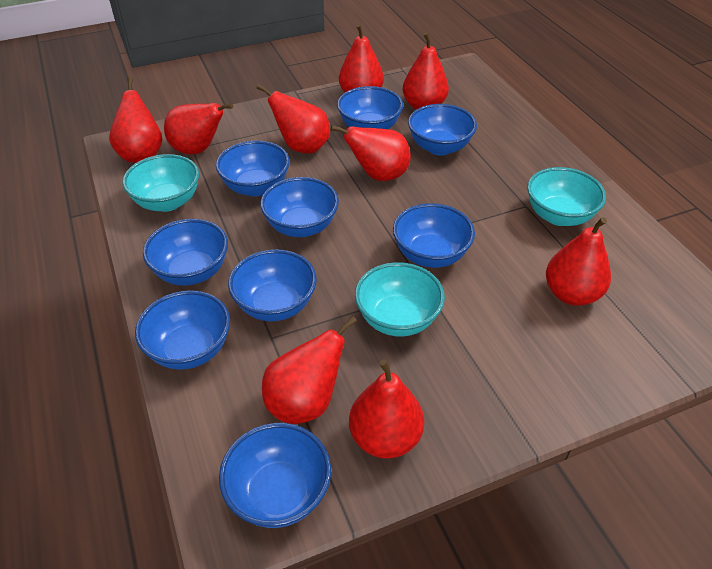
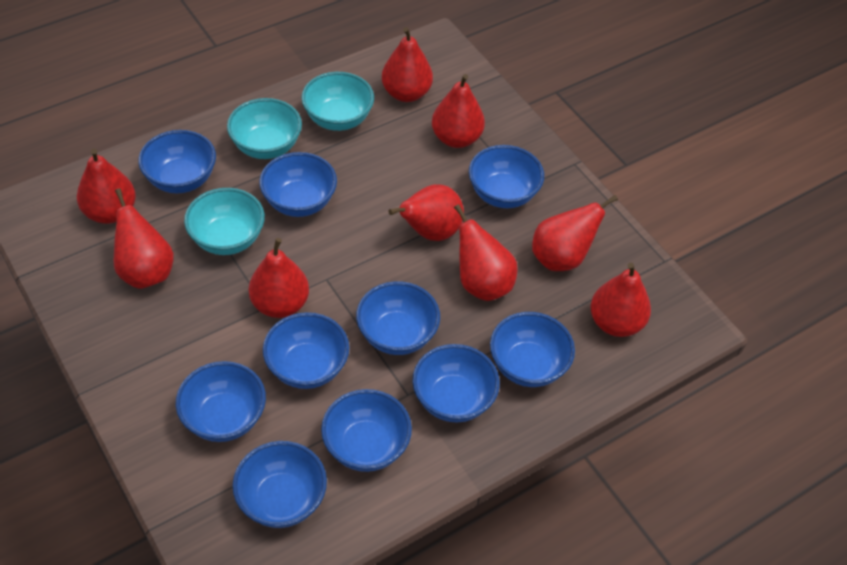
blue bowl: 9 -> 10

